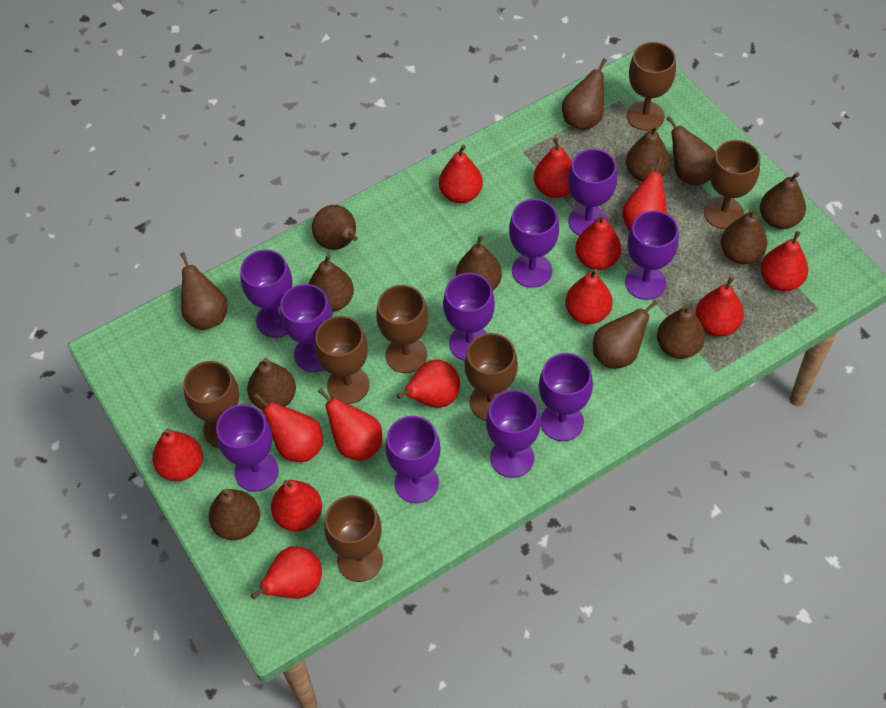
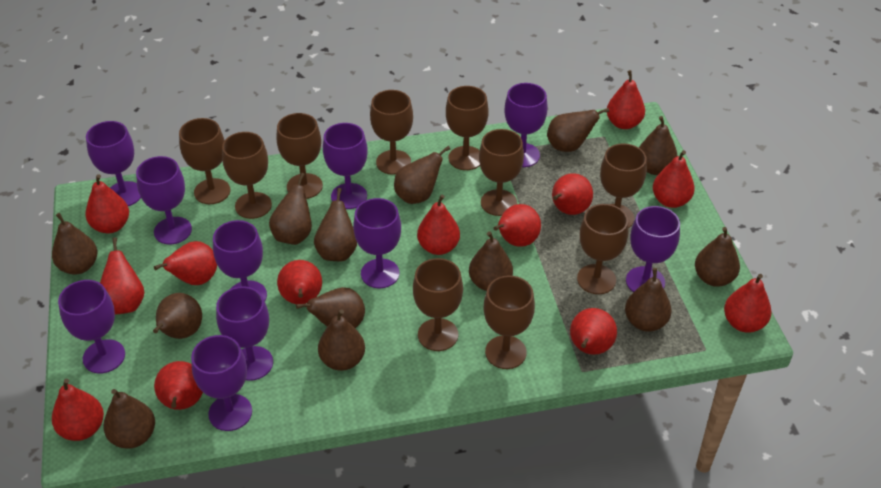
brown goblet: 7 -> 10

